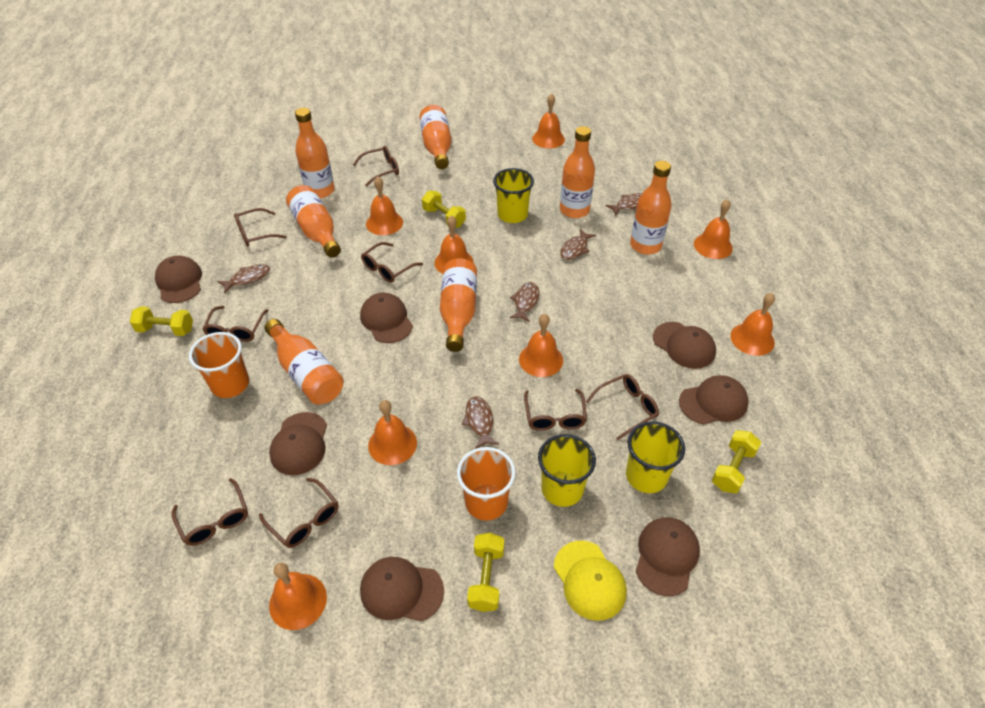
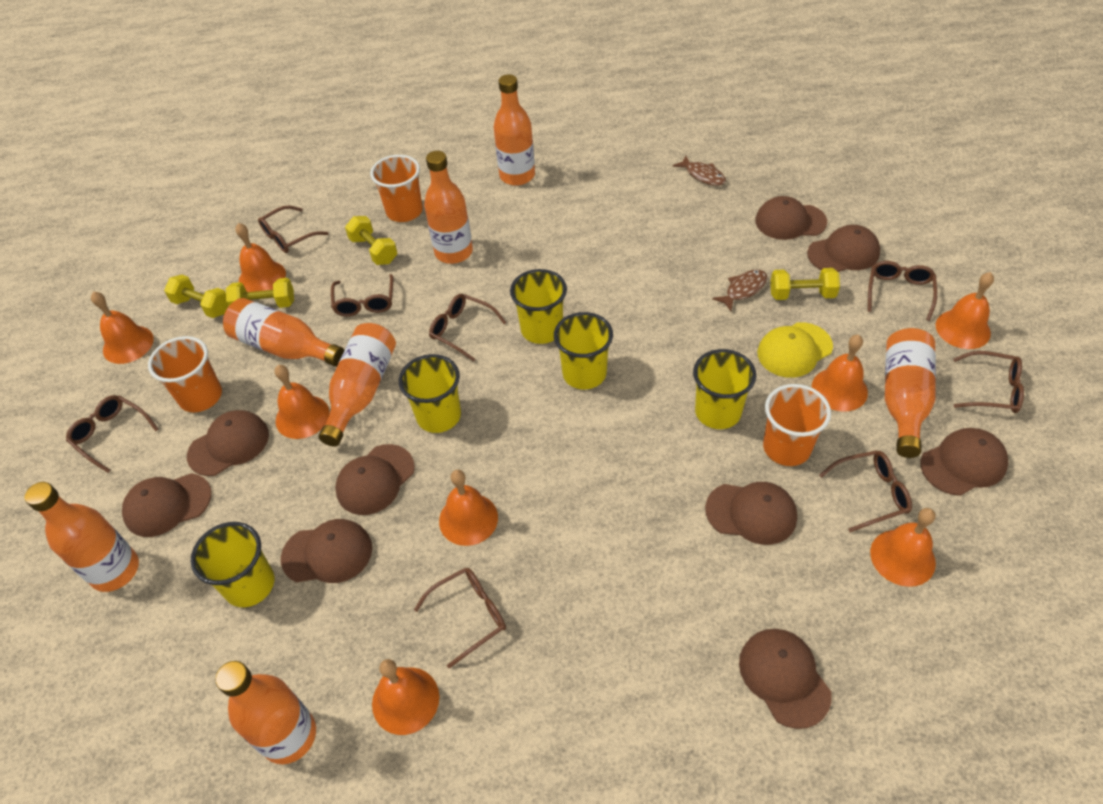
brown cap: 7 -> 9
brown fish: 5 -> 2
orange cup: 2 -> 3
yellow cup: 3 -> 5

